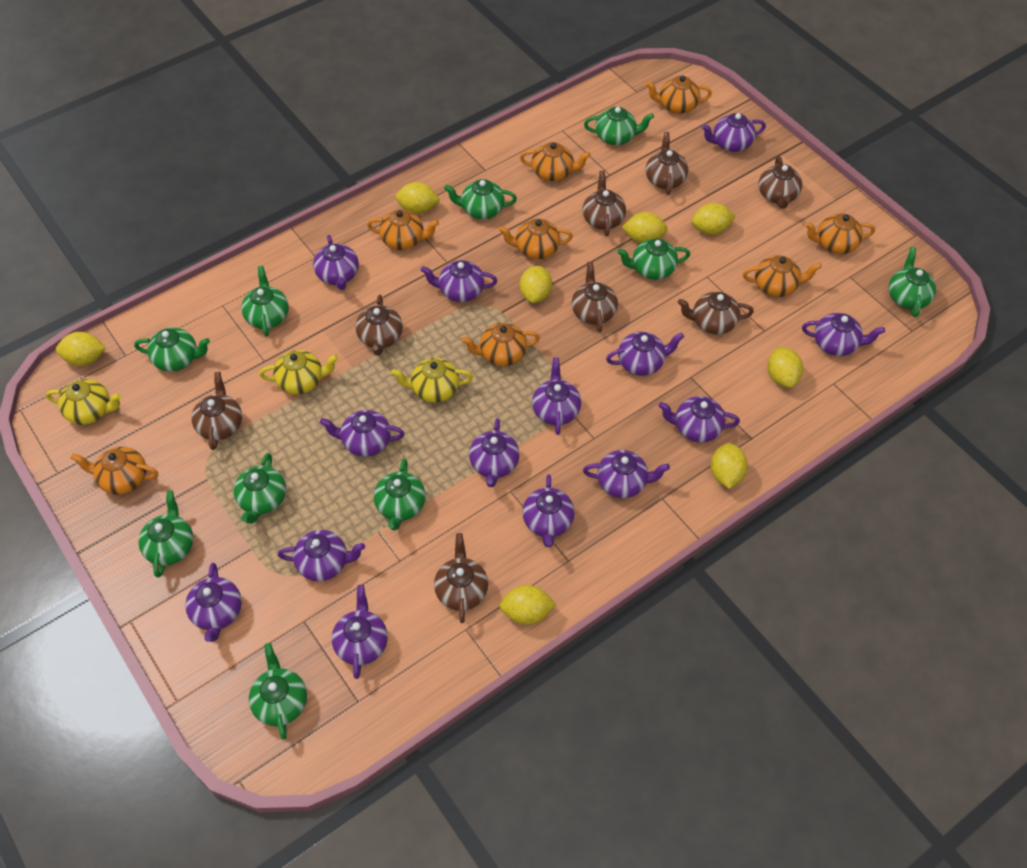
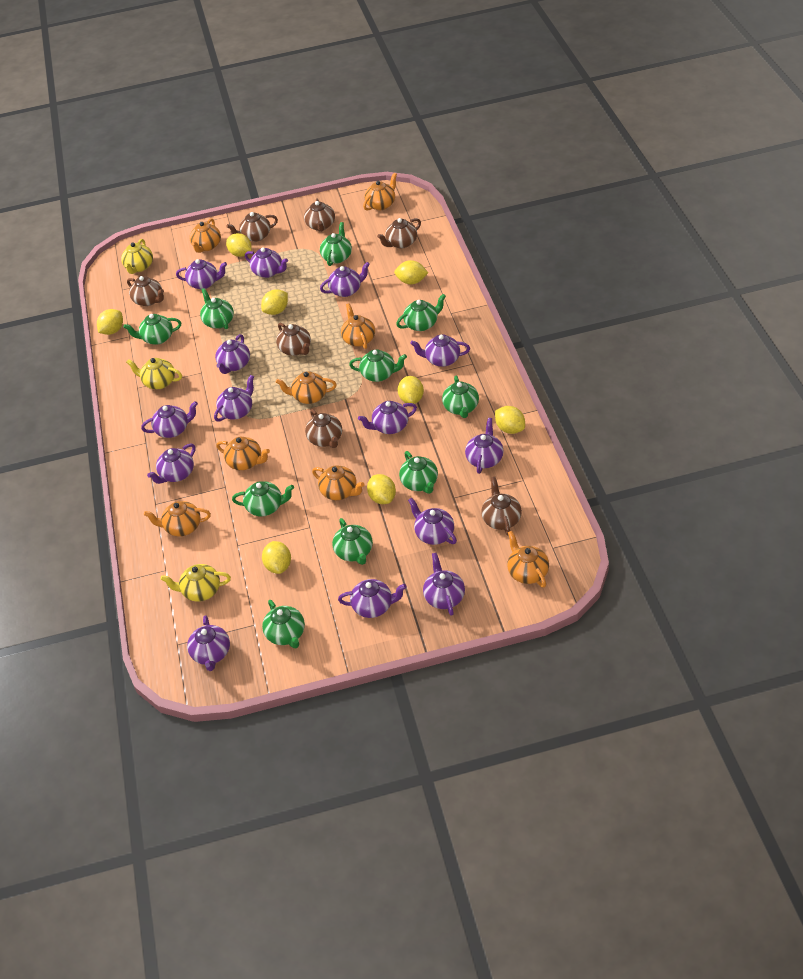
brown teapot: 8 -> 7

